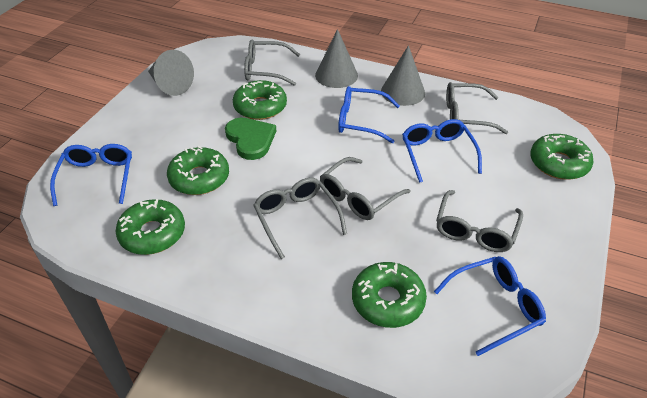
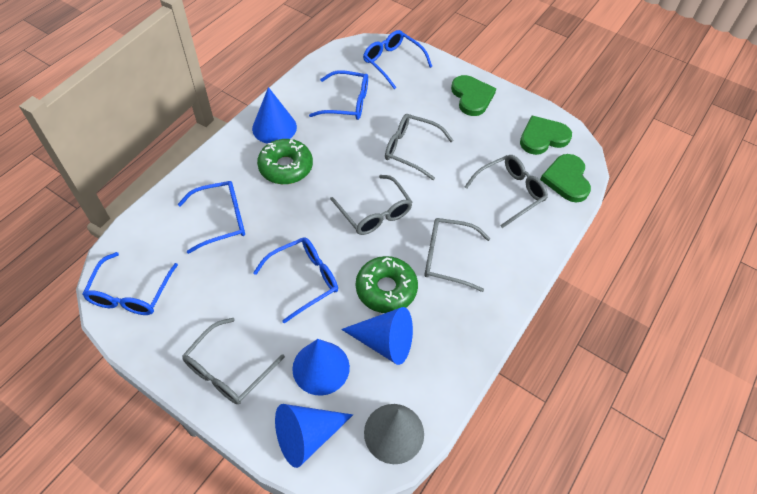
blue cone: 0 -> 4
blue glasses: 4 -> 5
green donut: 5 -> 2
green heart: 1 -> 3
grey cone: 3 -> 1

